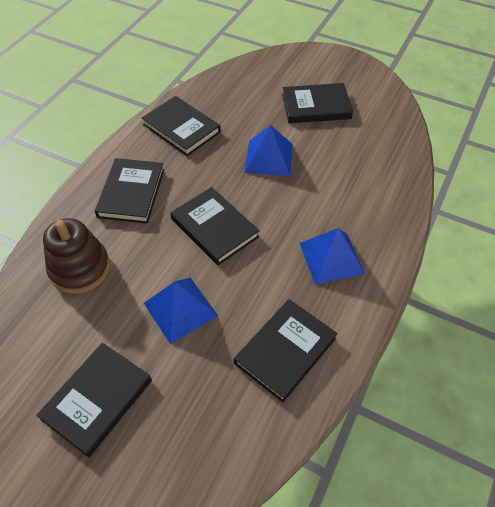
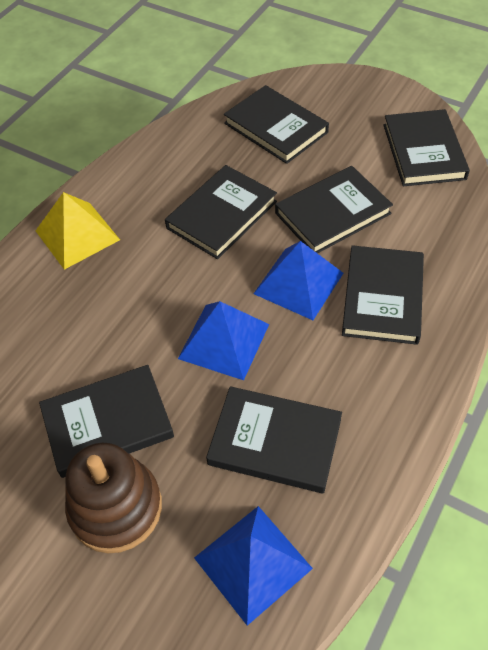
black book: 6 -> 7
yellow pyramid: 0 -> 1

